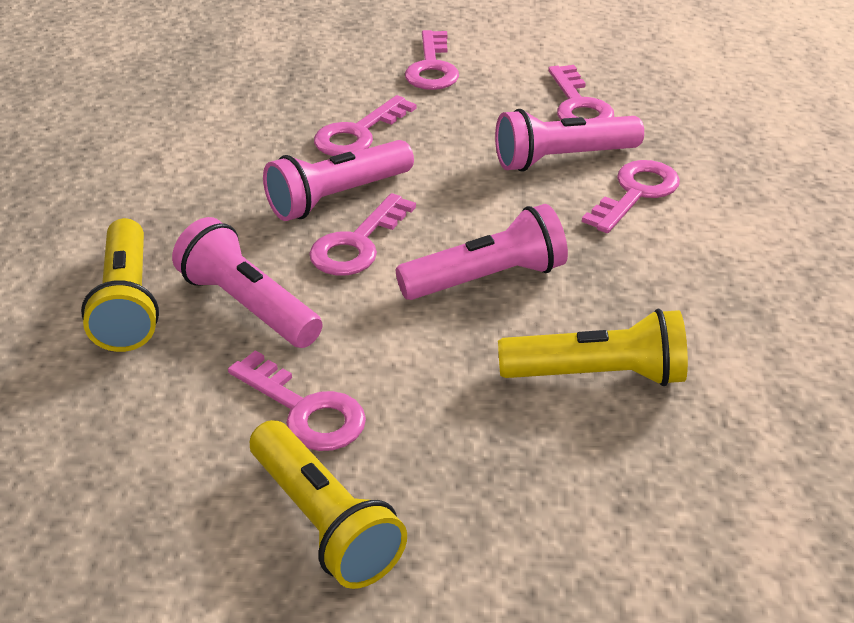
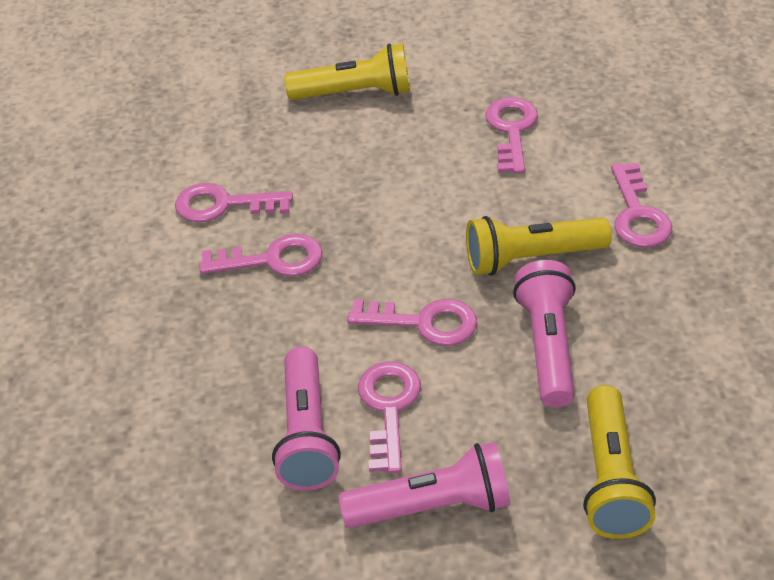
pink flashlight: 4 -> 3

